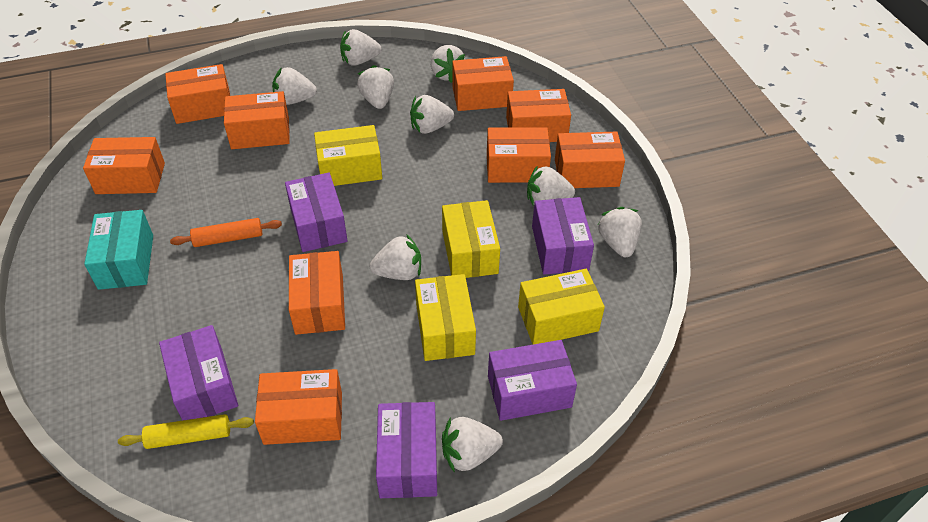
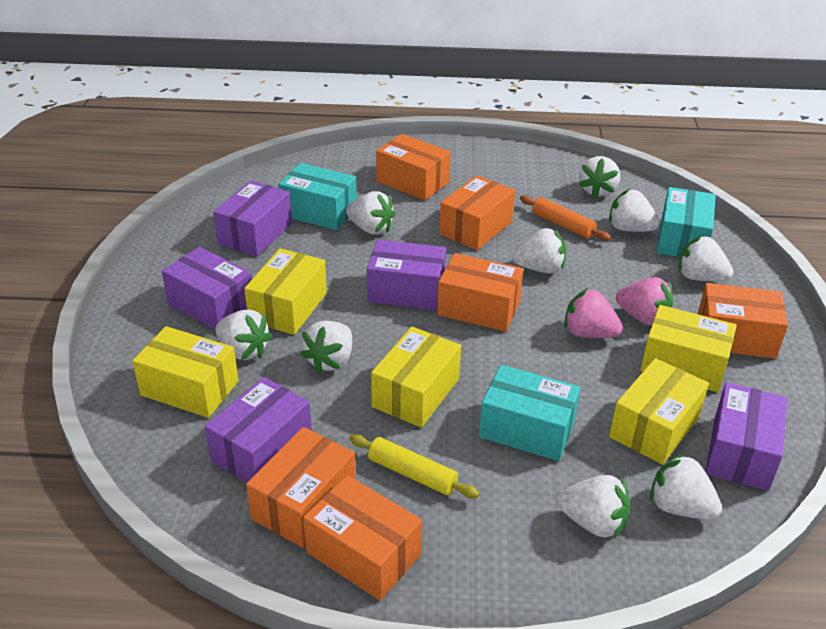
orange box: 9 -> 6
pink strawberry: 0 -> 2
turquoise box: 1 -> 3
yellow box: 4 -> 5

